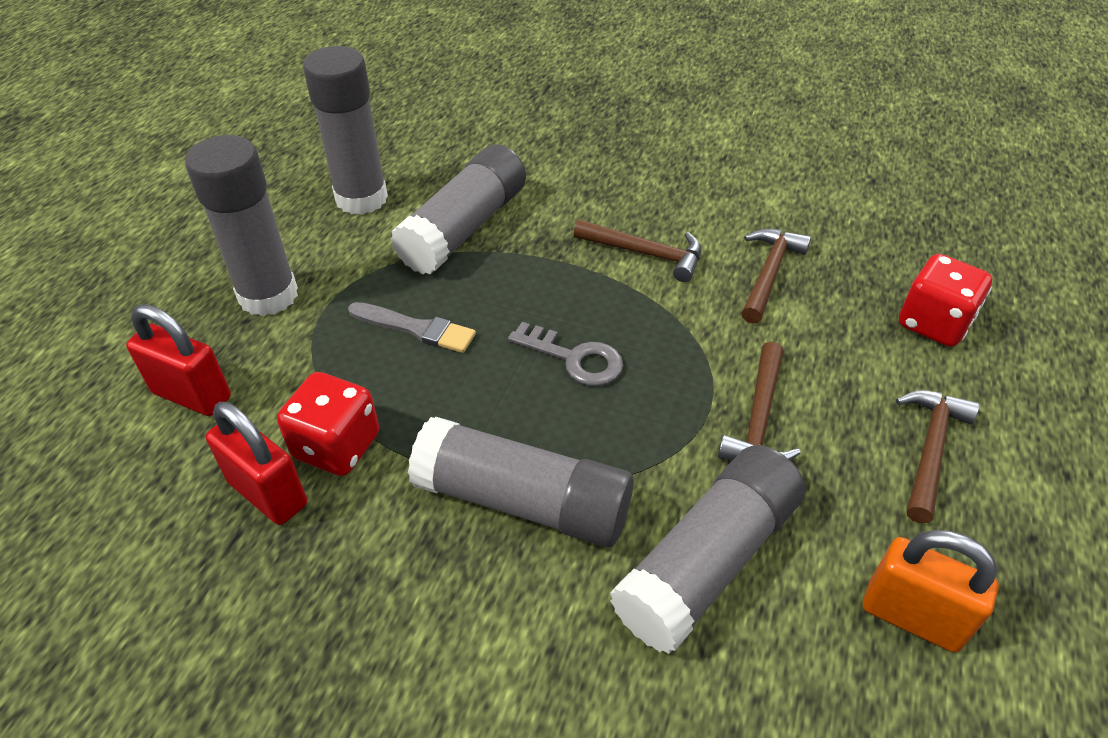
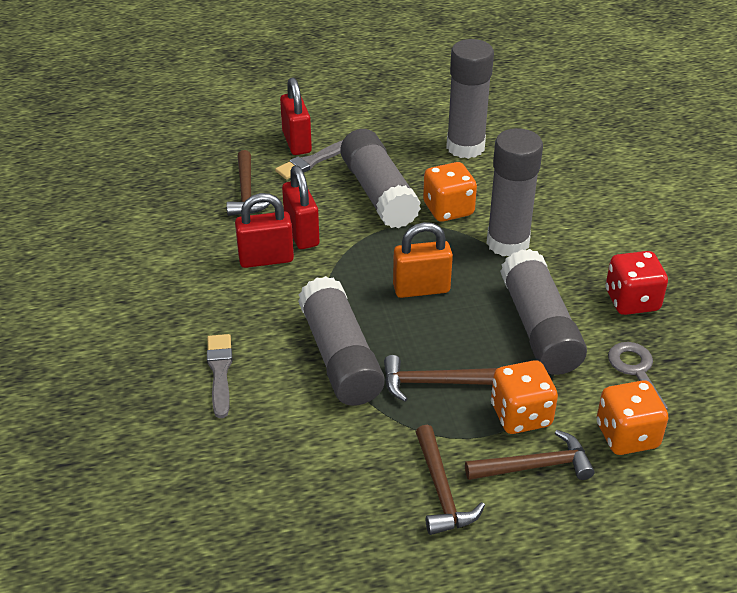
grey brush: 1 -> 2
orange dice: 0 -> 3
red dice: 2 -> 1
red padlock: 2 -> 3

